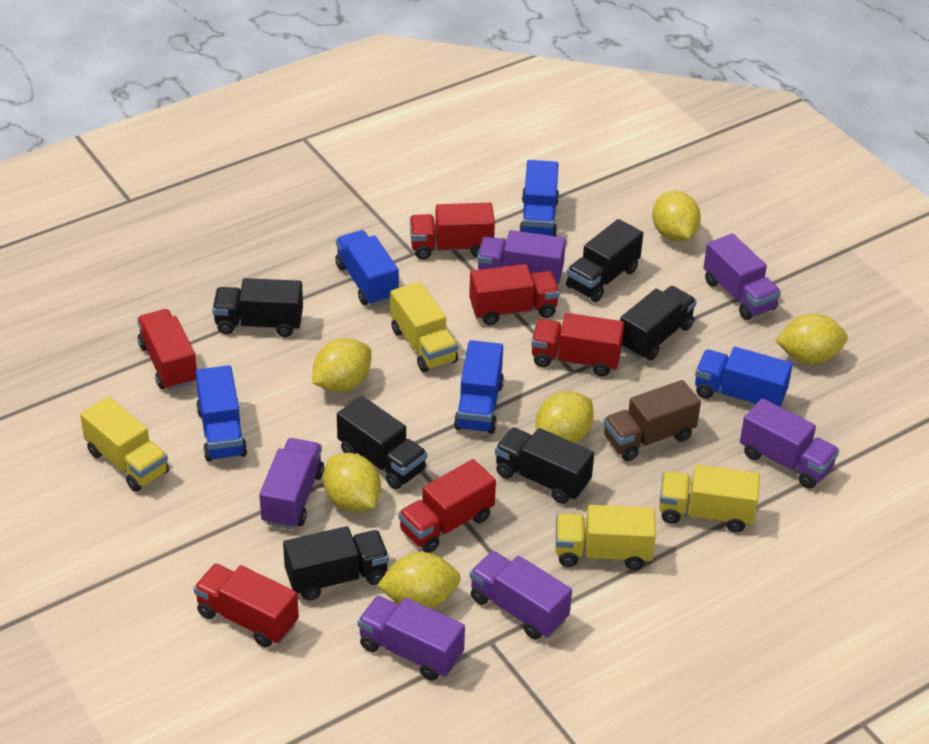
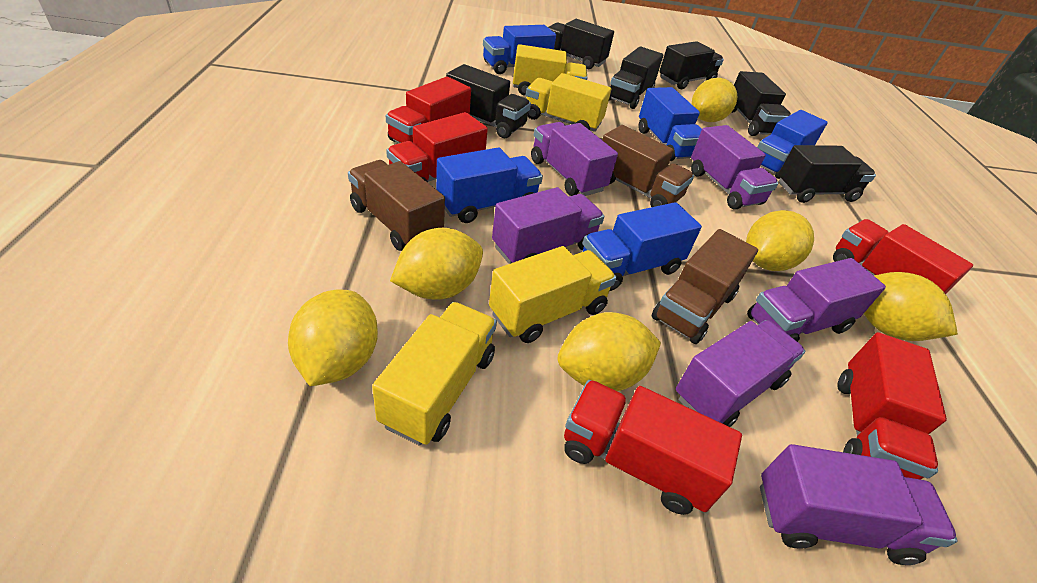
brown truck: 1 -> 3
red truck: 6 -> 5

